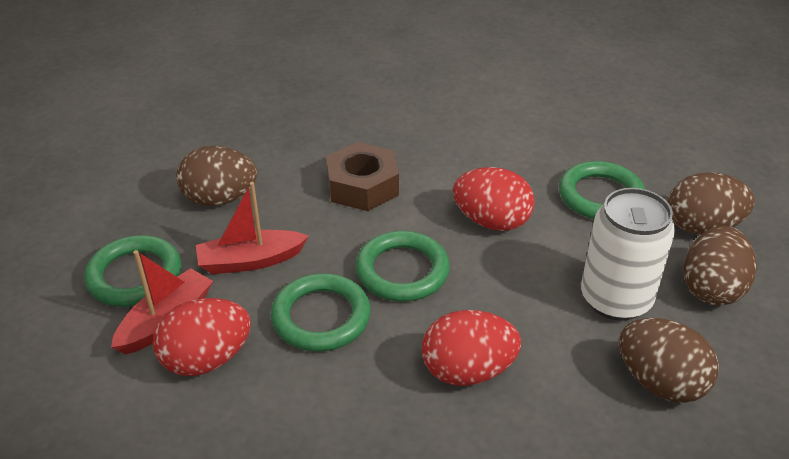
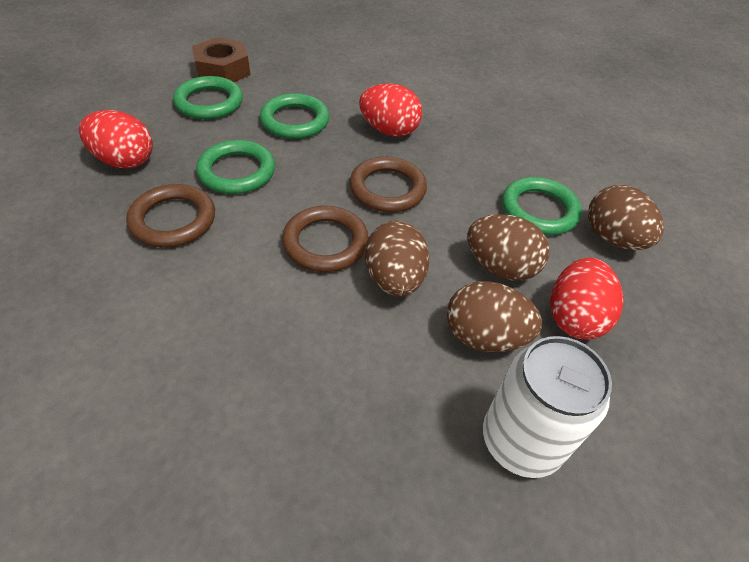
brown ring: 0 -> 3
red boat: 2 -> 0

